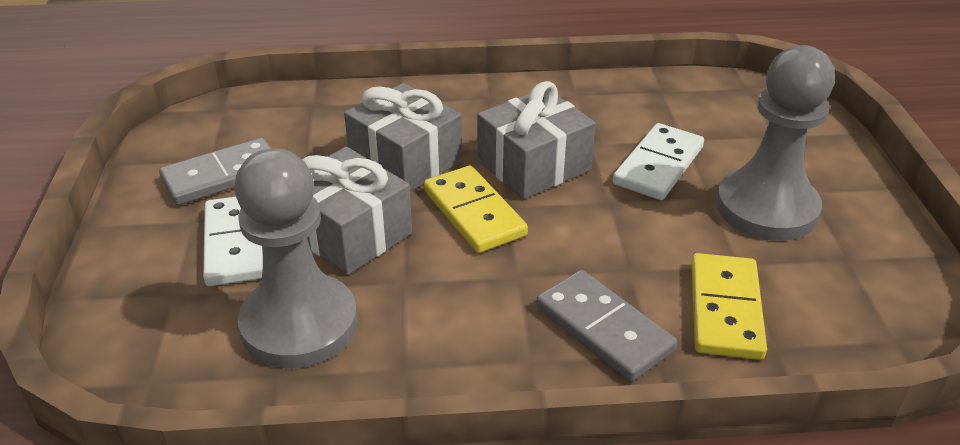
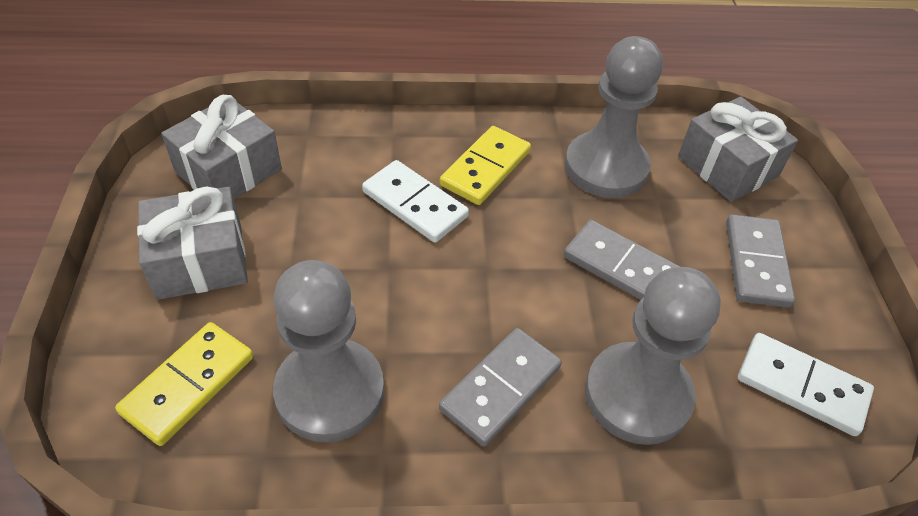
grey domino: 2 -> 3
grey pawn: 2 -> 3

